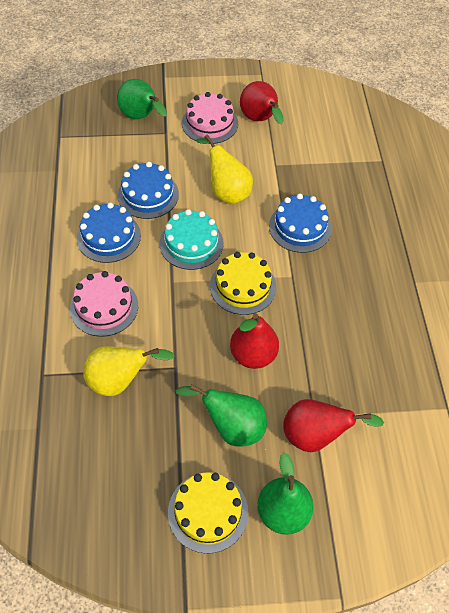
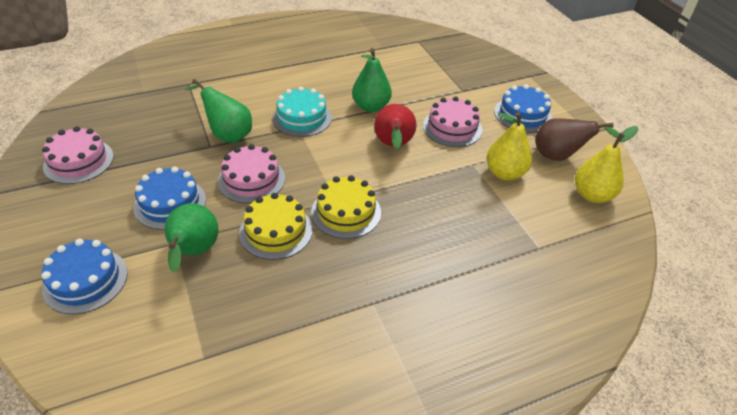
brown pear: 0 -> 1
pink cake: 2 -> 3
red pear: 3 -> 1

